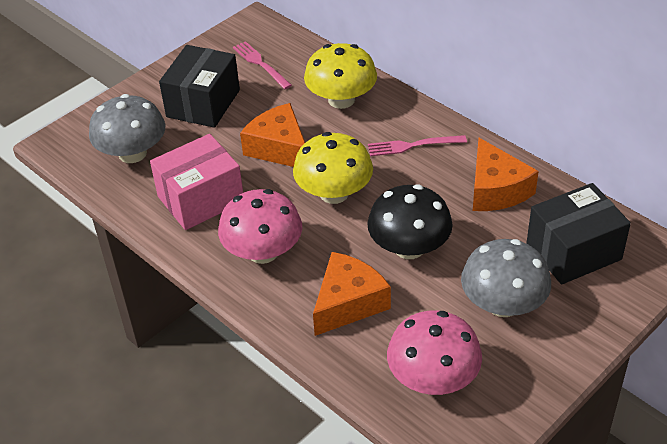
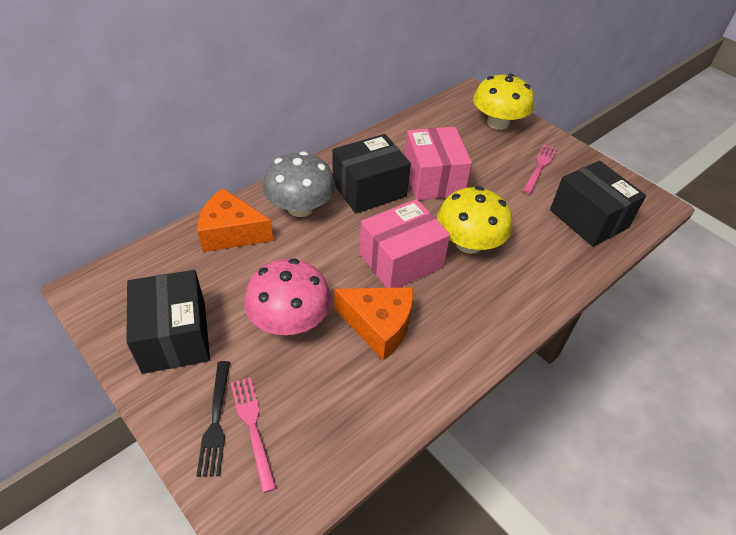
black box: 2 -> 3
black fork: 0 -> 1
black mushroom: 1 -> 0
grey mushroom: 2 -> 1
orange cheese: 3 -> 2
pink box: 1 -> 2
pink mushroom: 2 -> 1

